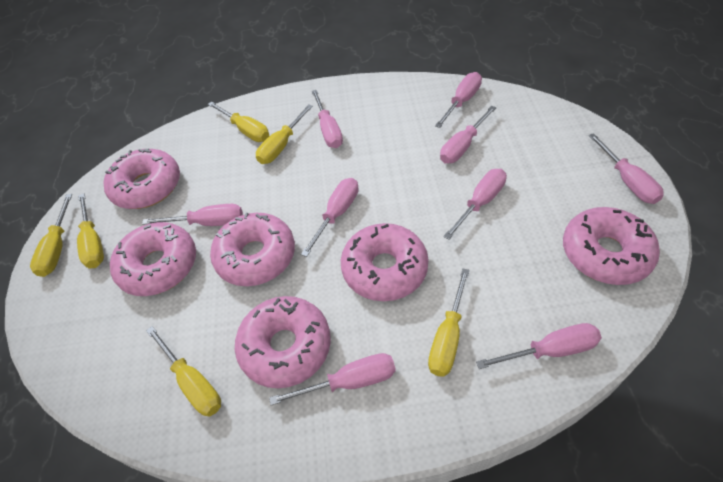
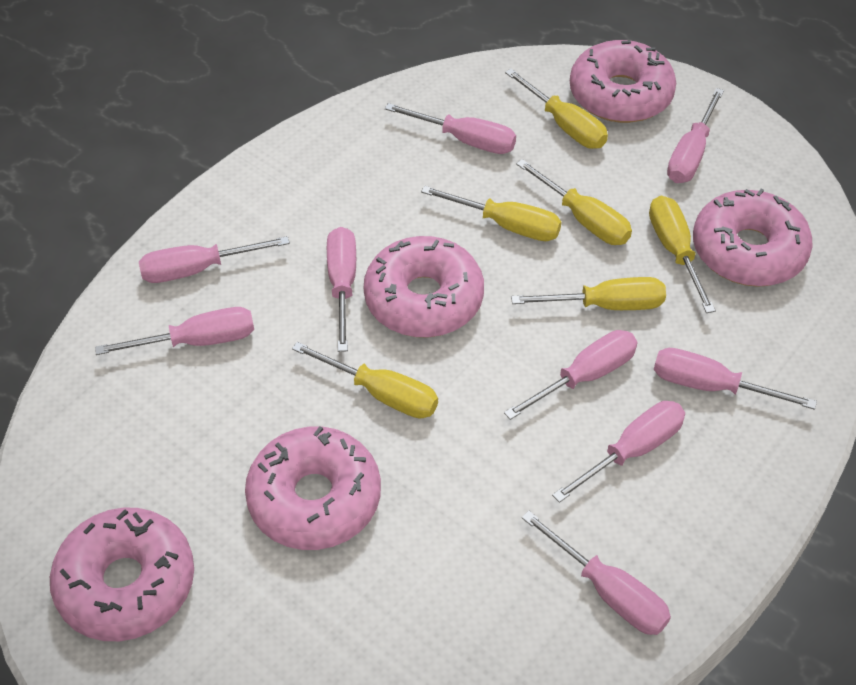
pink donut: 6 -> 5

